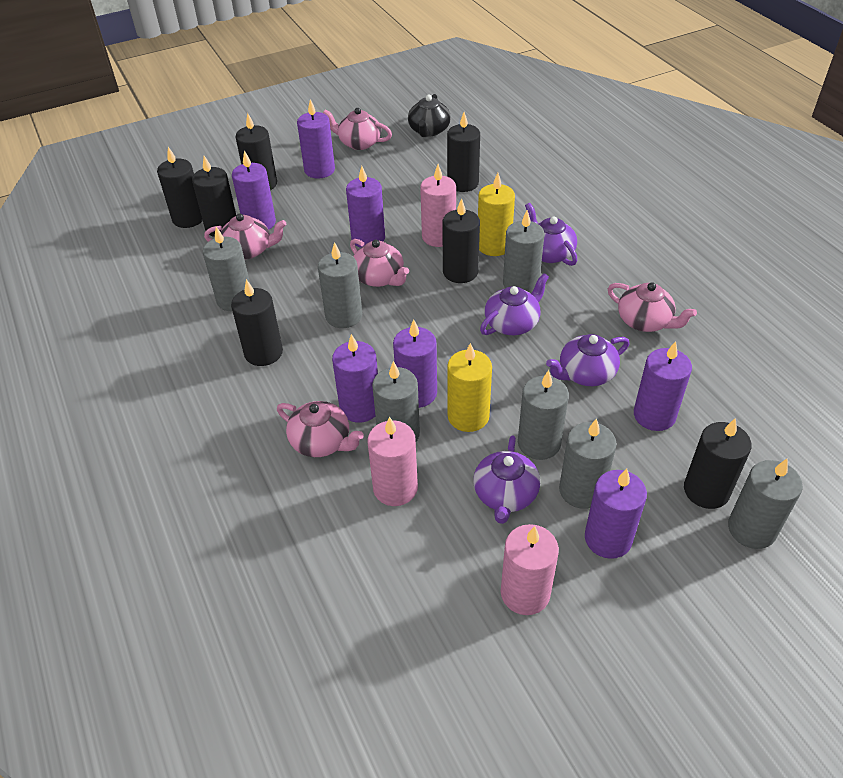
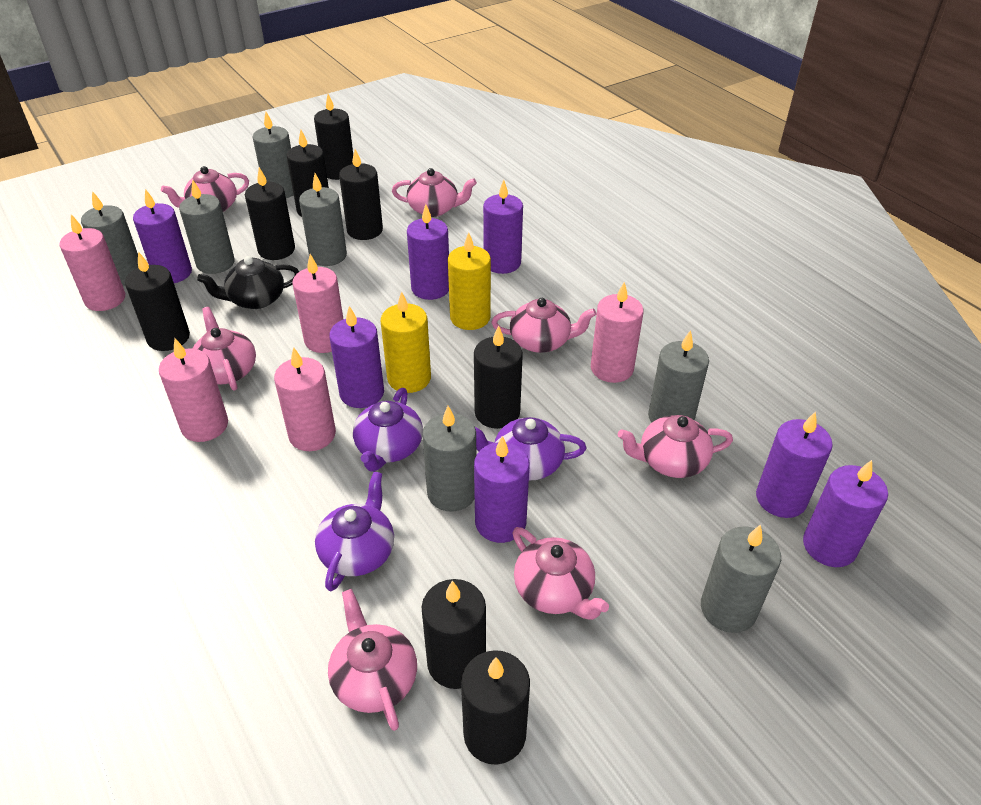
black candle: 7 -> 8
pink candle: 3 -> 5
pink teapot: 5 -> 7
purple teapot: 4 -> 3

